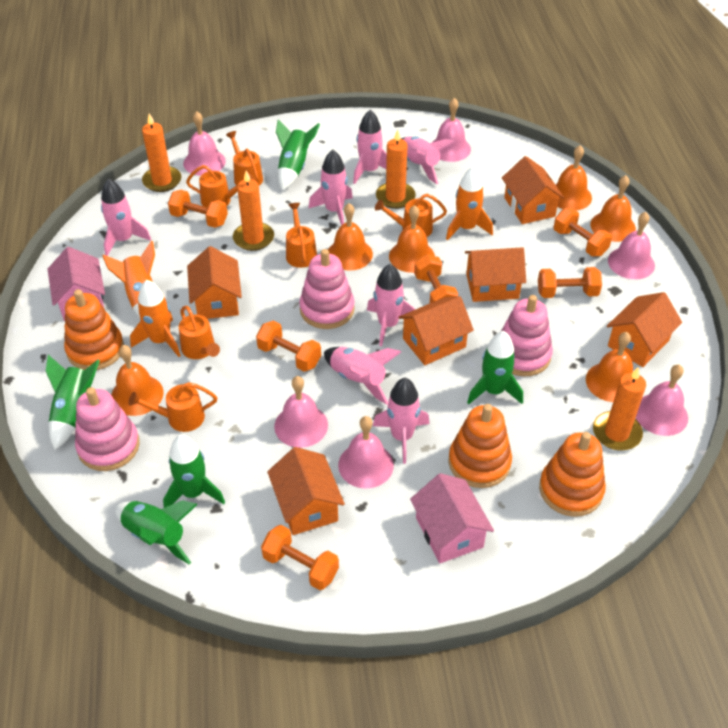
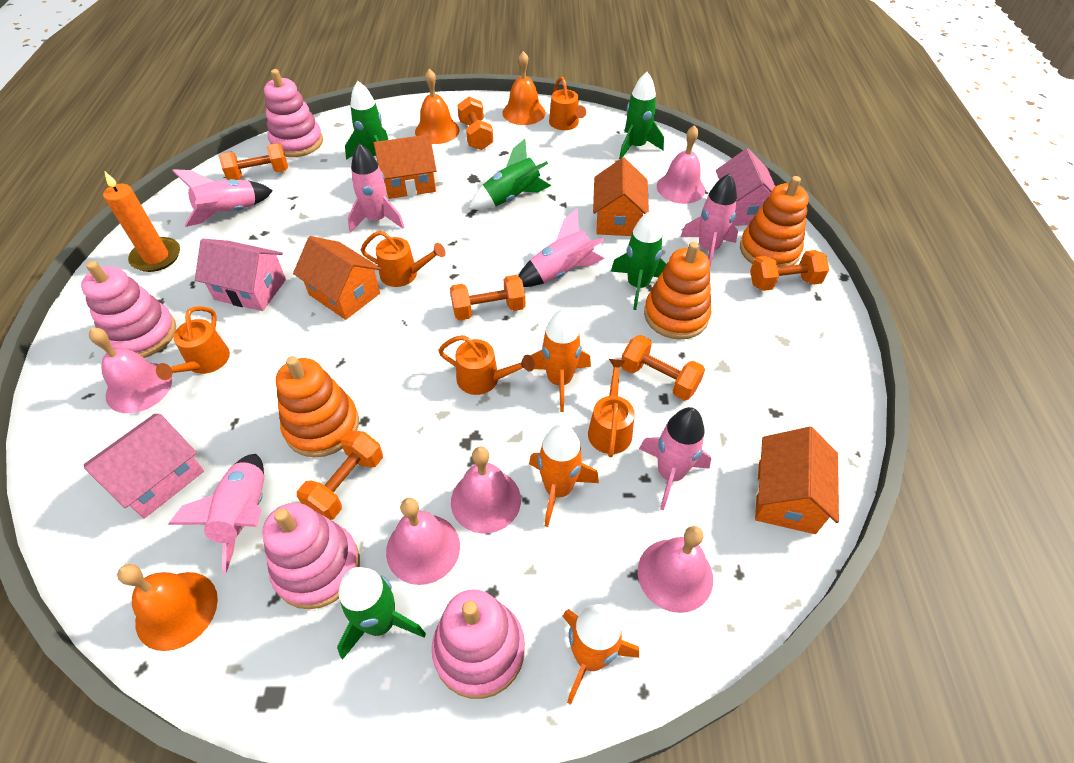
orange bell: 6 -> 3
orange candle: 4 -> 1
orange house: 6 -> 4
orange watering can: 6 -> 5
pink bell: 6 -> 5
pink house: 2 -> 3
pink rocket: 7 -> 6
pink stacking toy: 3 -> 4

